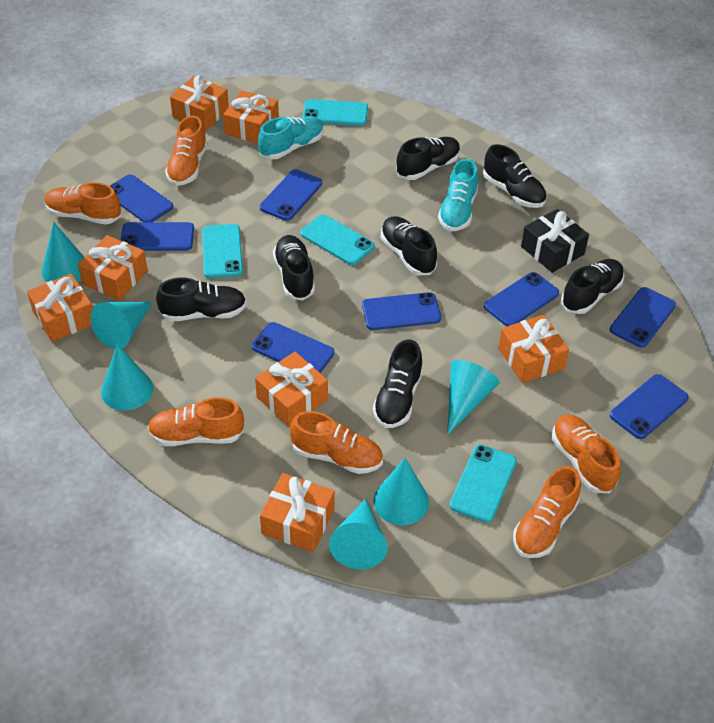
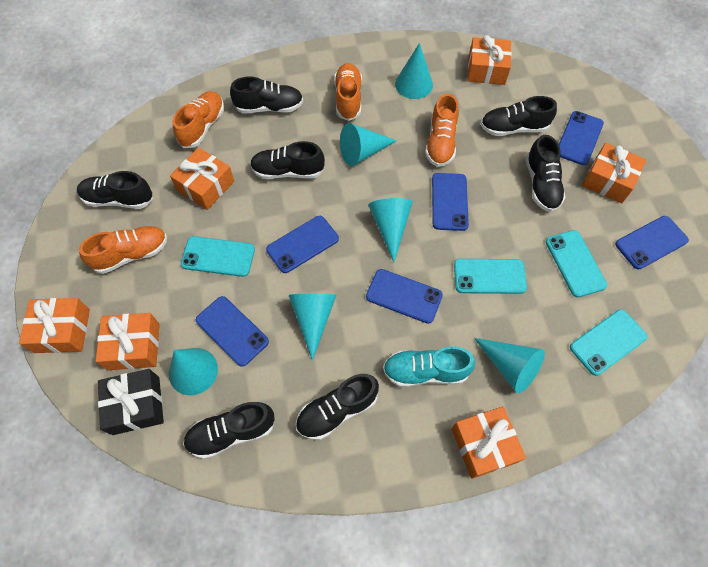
blue phone: 8 -> 6
orange gift: 7 -> 6
orange shoe: 6 -> 4
turquoise shoe: 2 -> 1

